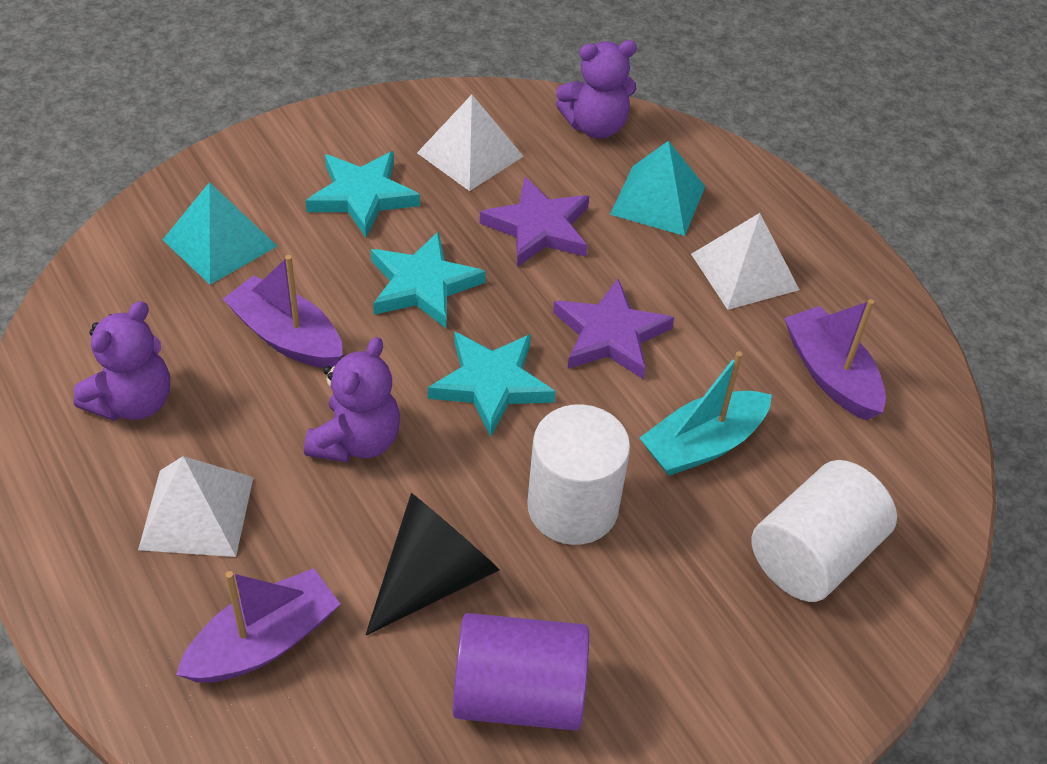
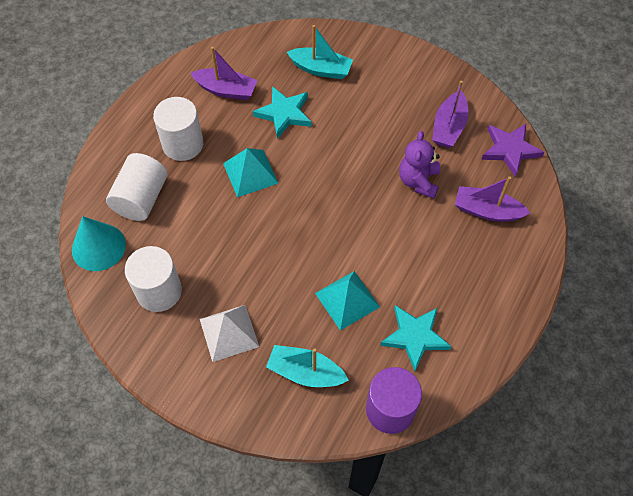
black cone: 1 -> 0
purple star: 2 -> 1
purple teddy bear: 3 -> 1
turquoise boat: 1 -> 2
turquoise cone: 0 -> 1
turquoise star: 3 -> 2
white cylinder: 2 -> 3
white pyramid: 3 -> 1

